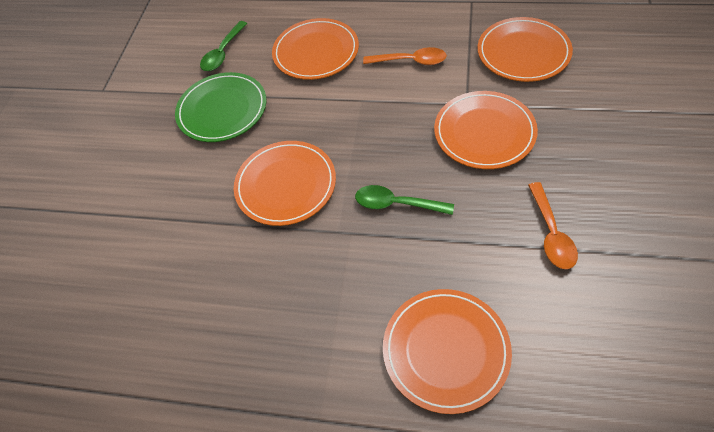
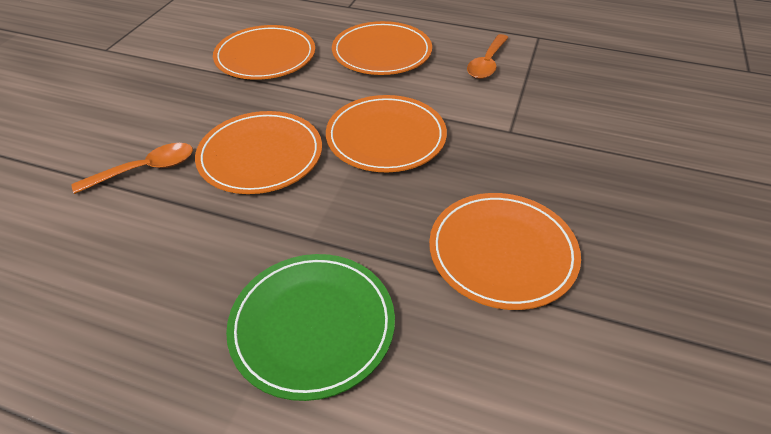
green spoon: 2 -> 0

